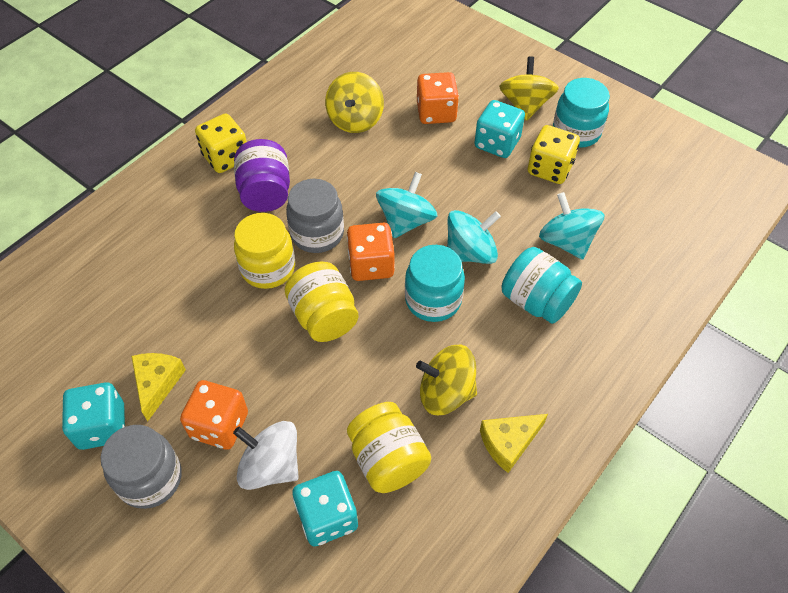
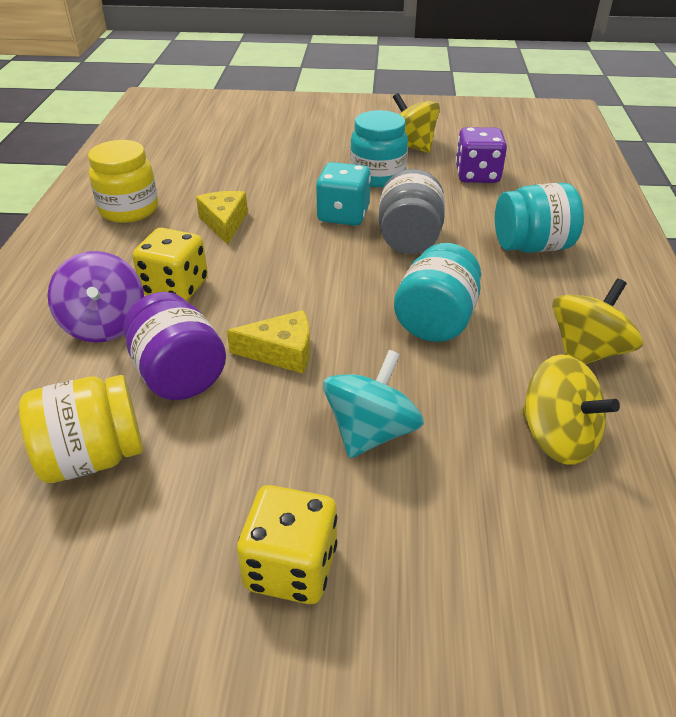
grey jar: 2 -> 1
orange dice: 3 -> 0
purple dice: 0 -> 1
purple spinning top: 0 -> 1
turquoise dice: 3 -> 1
turquoise spinning top: 3 -> 1
white spinning top: 1 -> 0
yellow jar: 3 -> 2

